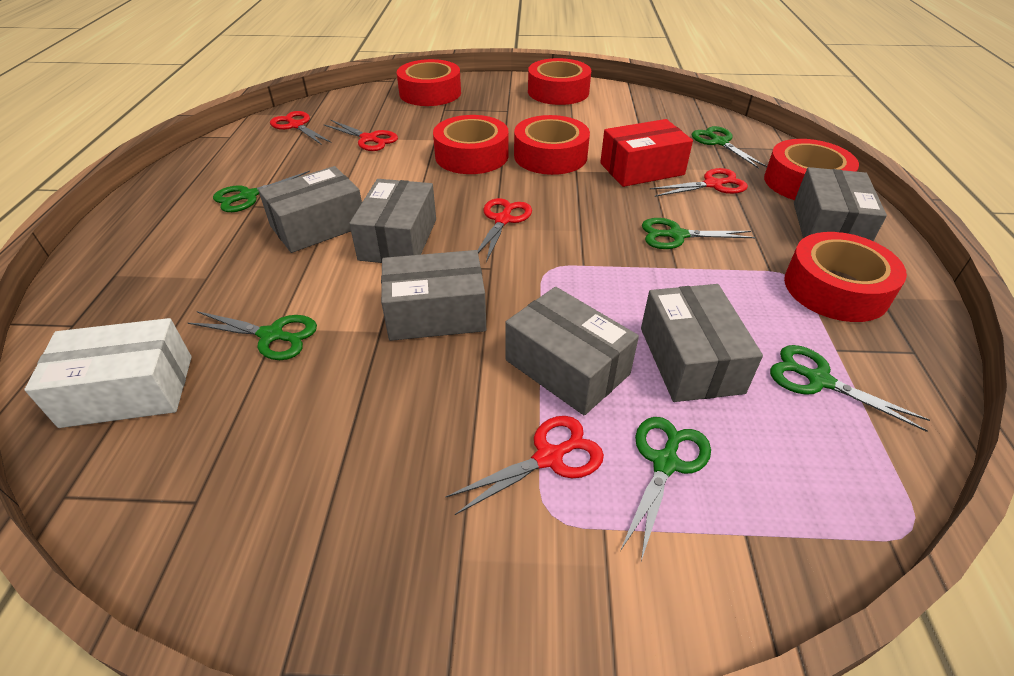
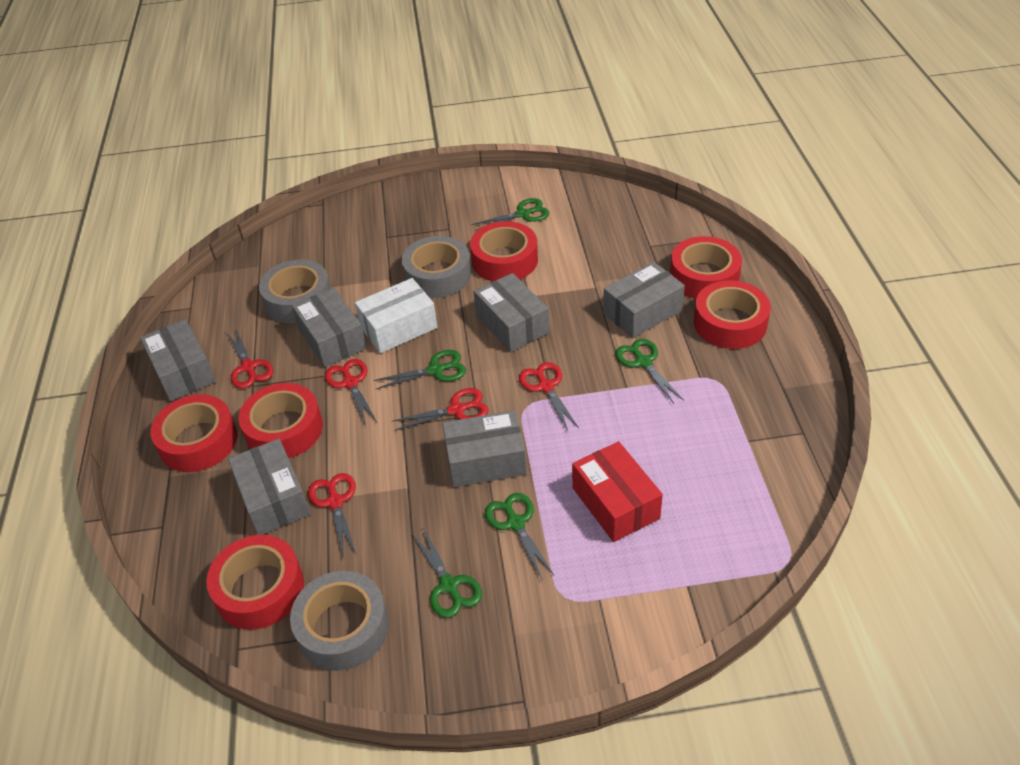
green scissors: 6 -> 5
grey tape: 0 -> 3

